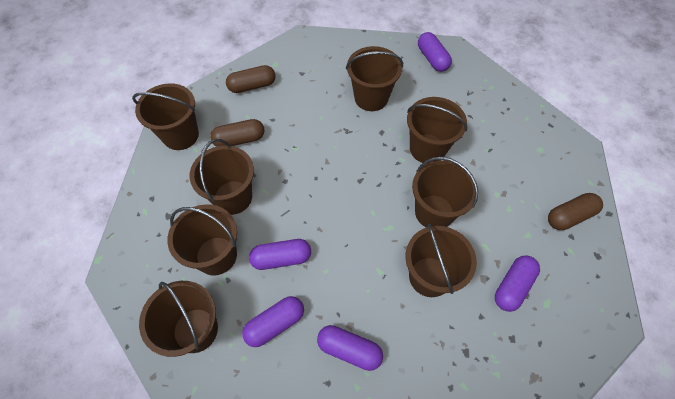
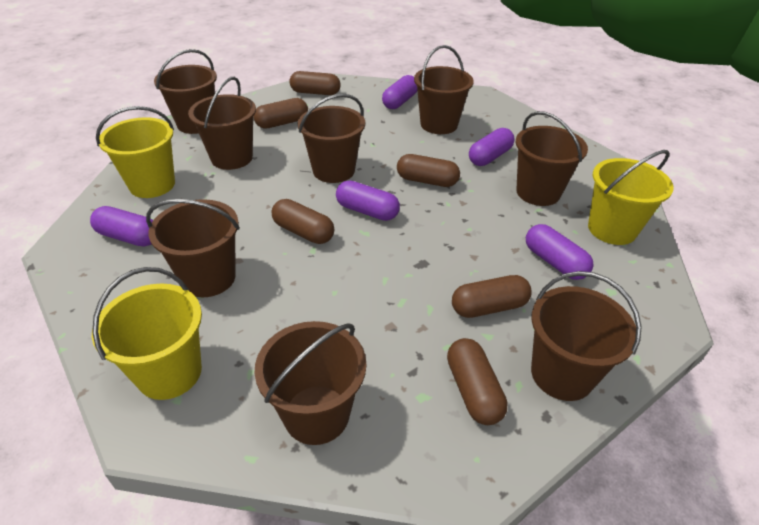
brown capsule: 3 -> 6
yellow bucket: 0 -> 3

